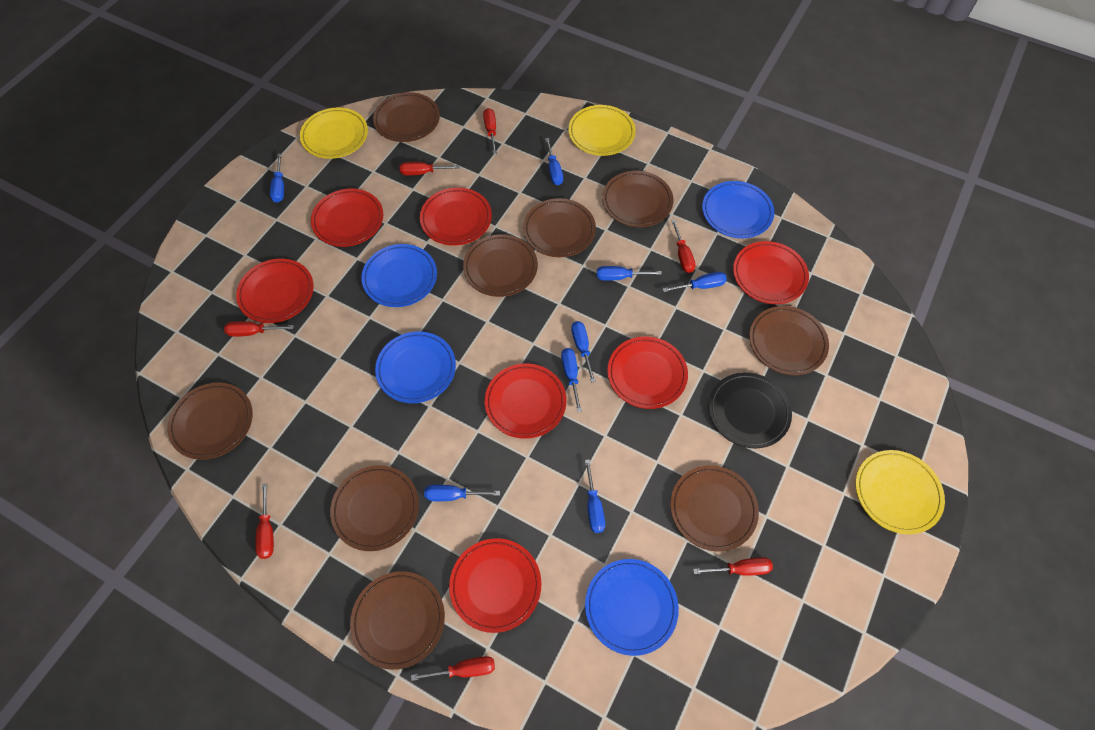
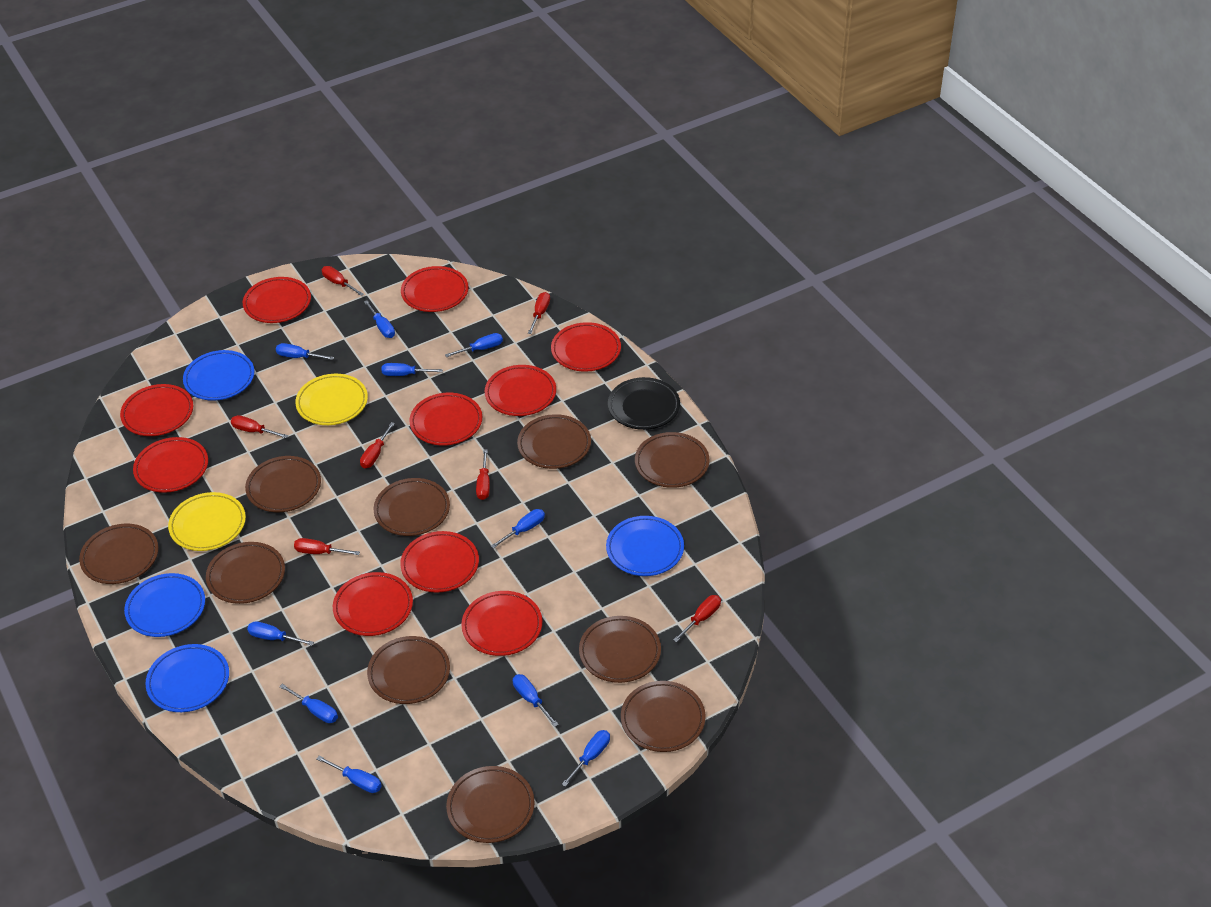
blue screwdriver: 8 -> 10
brown plate: 9 -> 10
red plate: 7 -> 10
yellow plate: 3 -> 2

